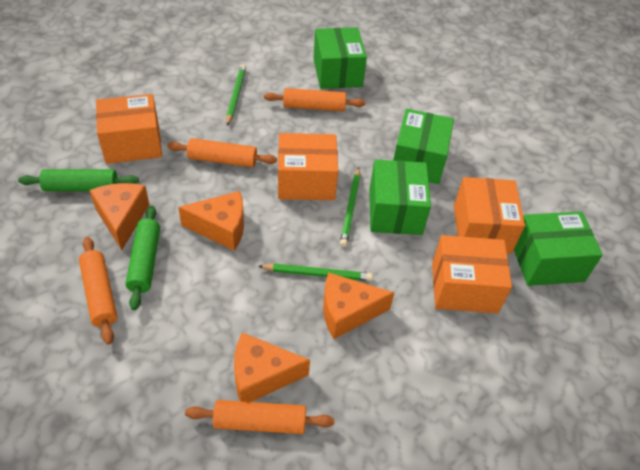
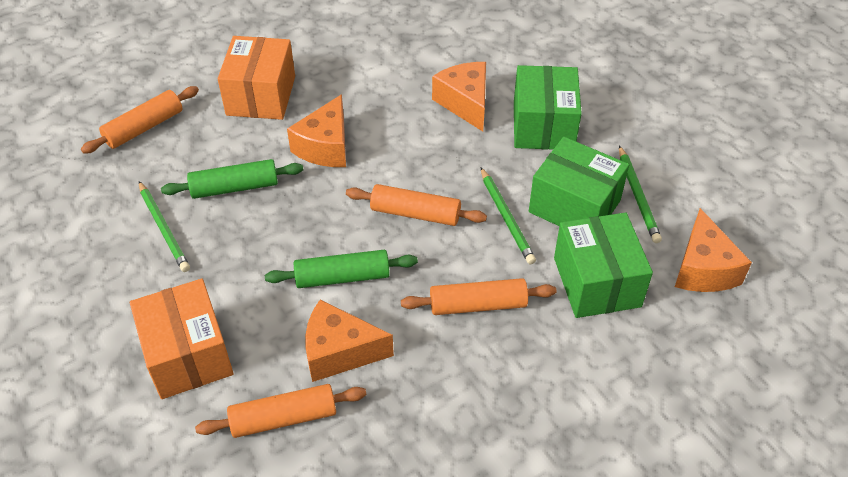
green box: 4 -> 3
orange box: 4 -> 2

